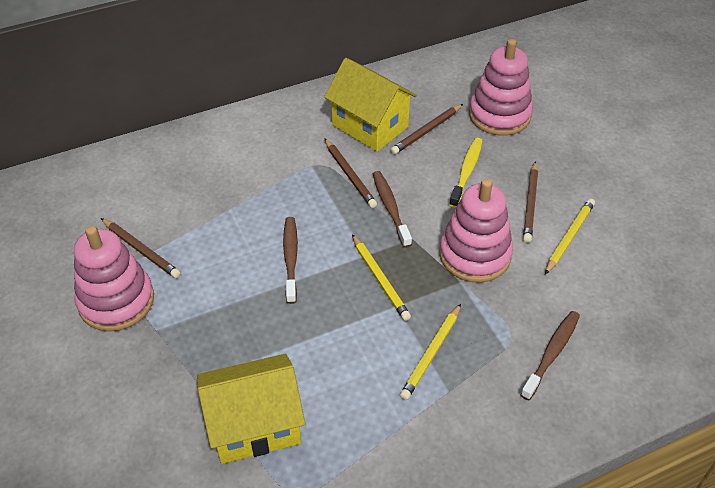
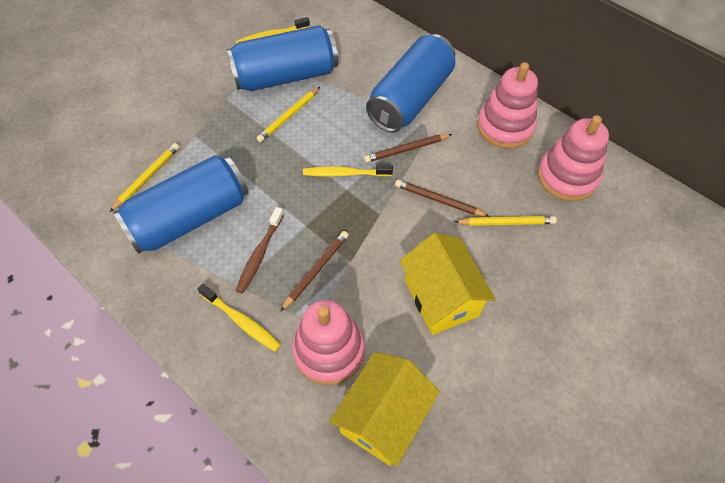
blue can: 0 -> 3
brown pencil: 4 -> 3
brown toothbrush: 3 -> 1
yellow toothbrush: 1 -> 3

